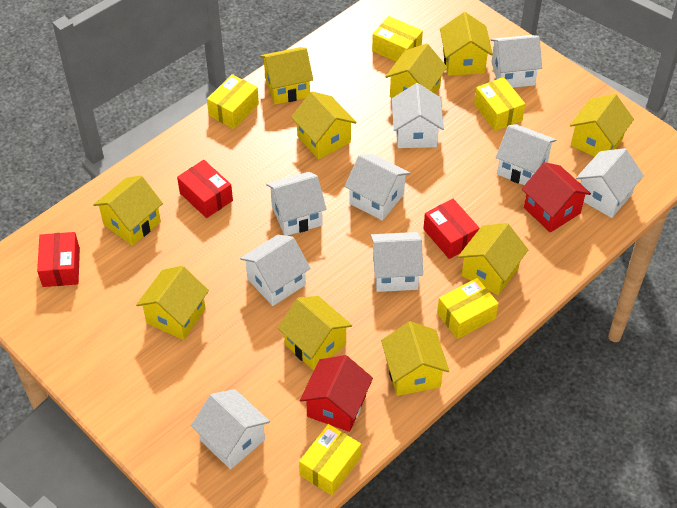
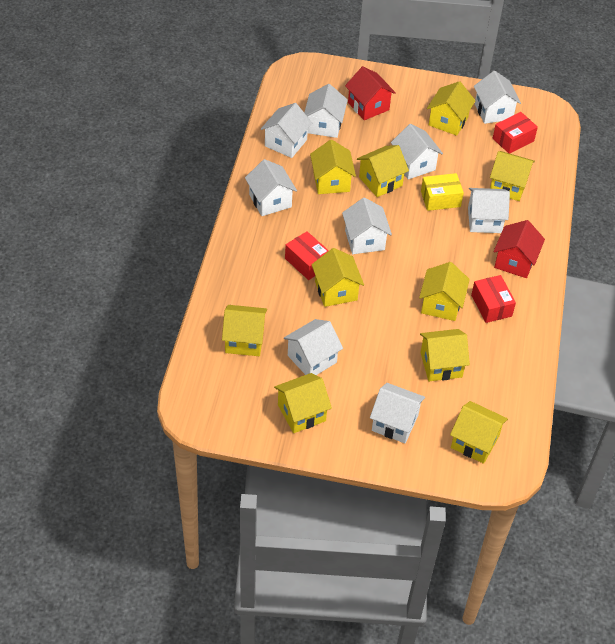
yellow box: 5 -> 1

